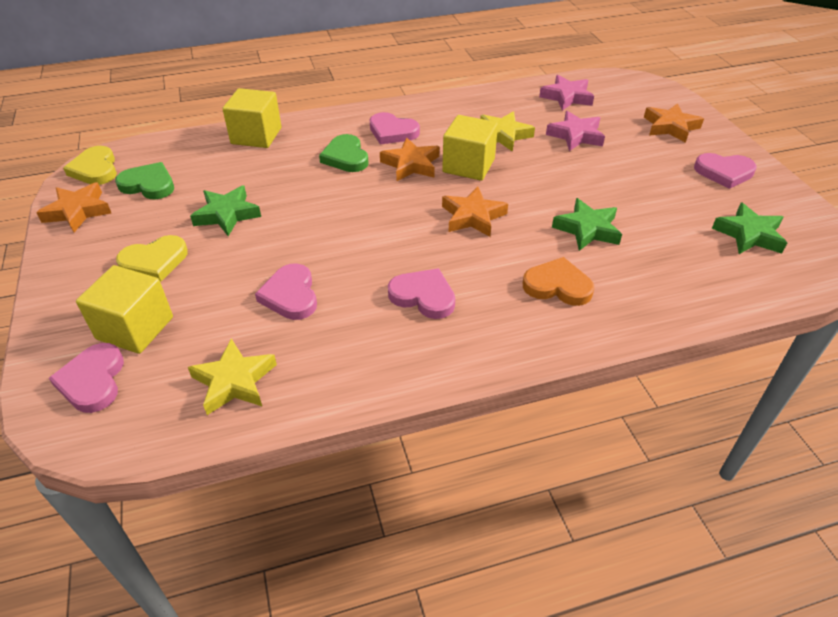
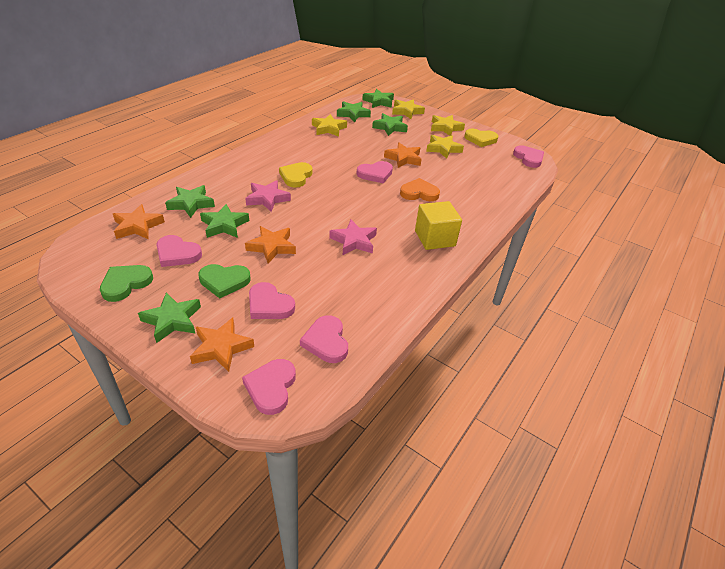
green star: 3 -> 6
pink heart: 5 -> 6
yellow cube: 3 -> 1
yellow star: 2 -> 4

